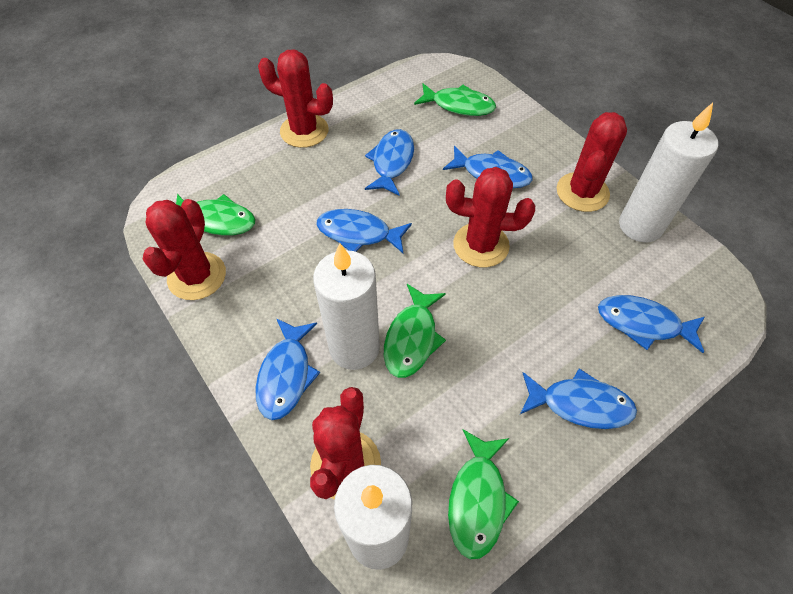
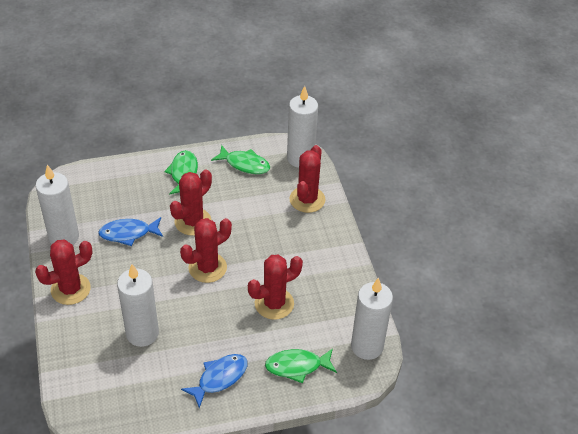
blue fish: 6 -> 2
green fish: 4 -> 3
white candle: 3 -> 4

